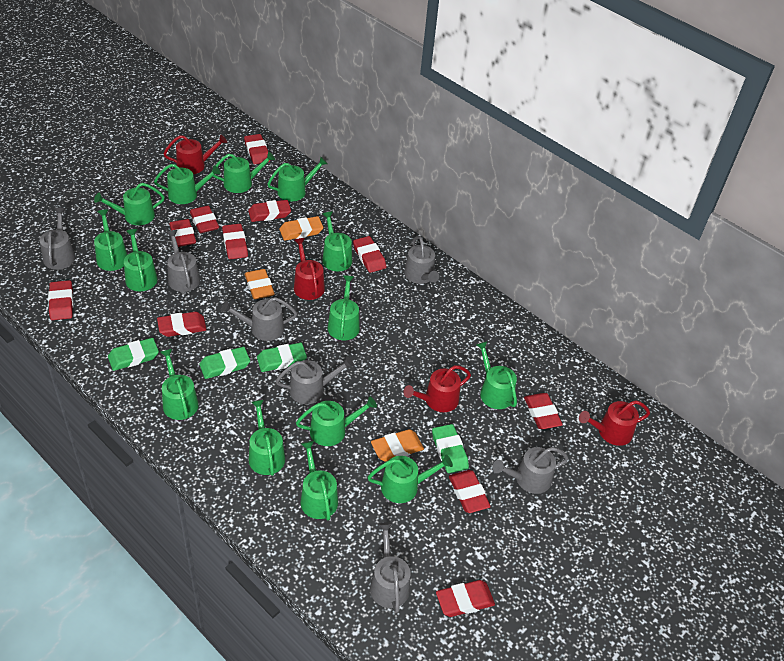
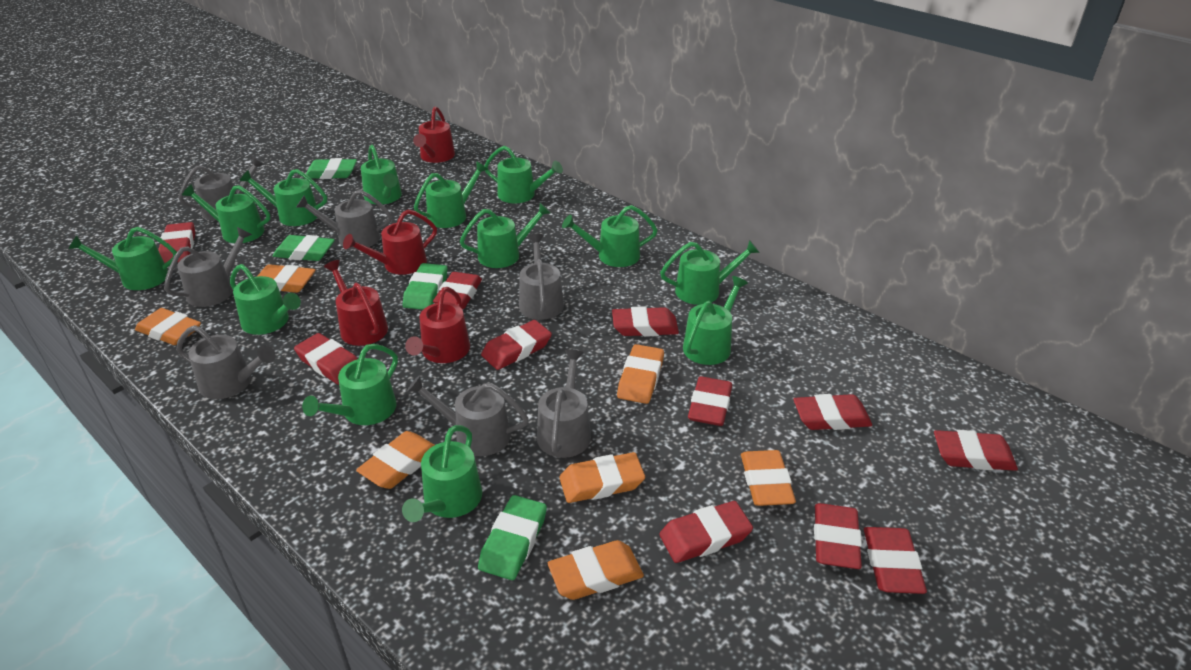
green watering can: 14 -> 13
orange eraser: 3 -> 7

